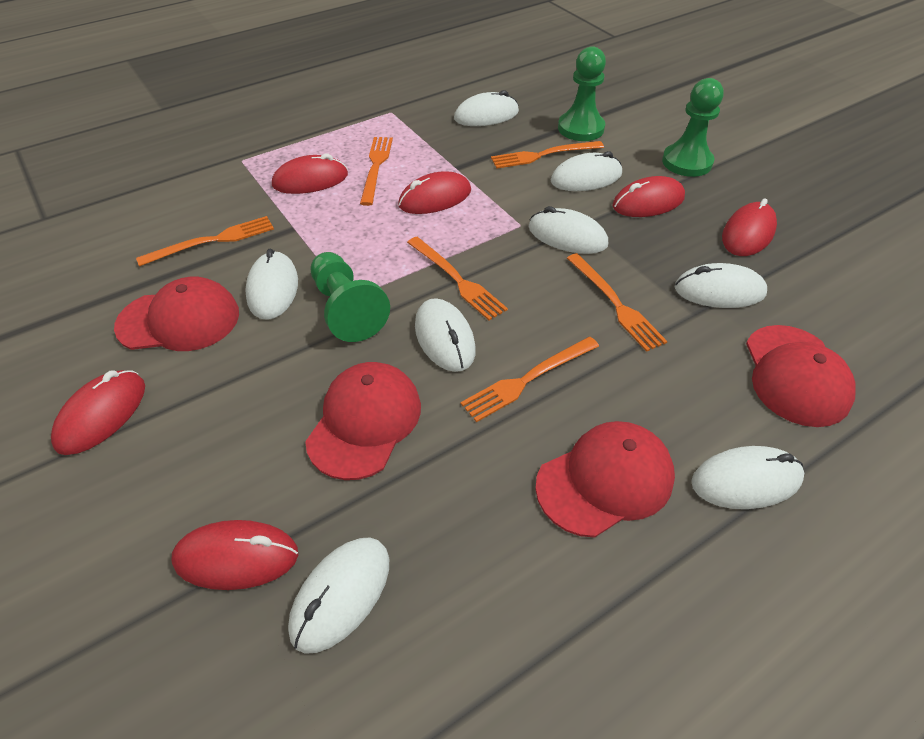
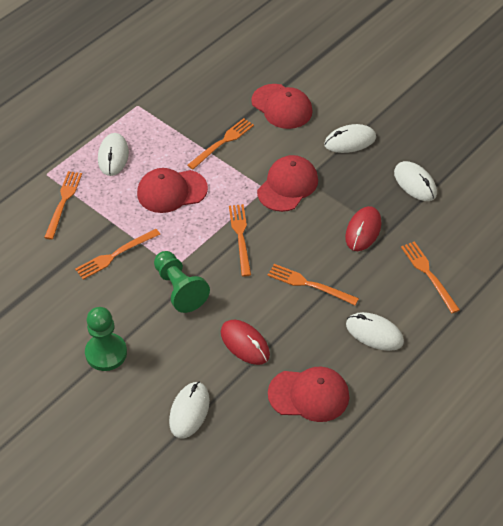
green pawn: 3 -> 2
red mouse: 6 -> 2
white mouse: 8 -> 5

